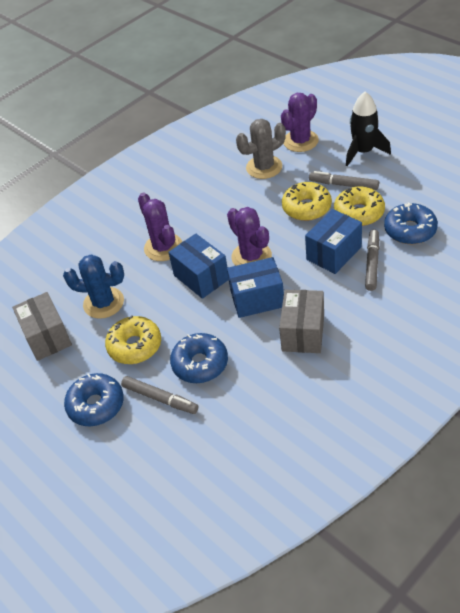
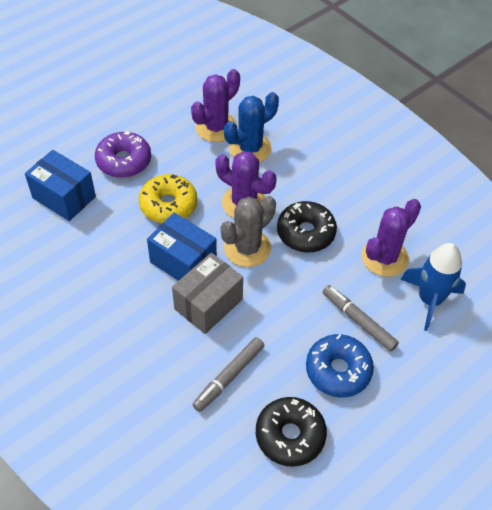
black donut: 0 -> 2
black rocket: 1 -> 0
blue box: 3 -> 2
blue donut: 3 -> 1
blue rocket: 0 -> 1
grey box: 2 -> 1
grey marker: 3 -> 2
purple donut: 0 -> 1
yellow donut: 3 -> 1

